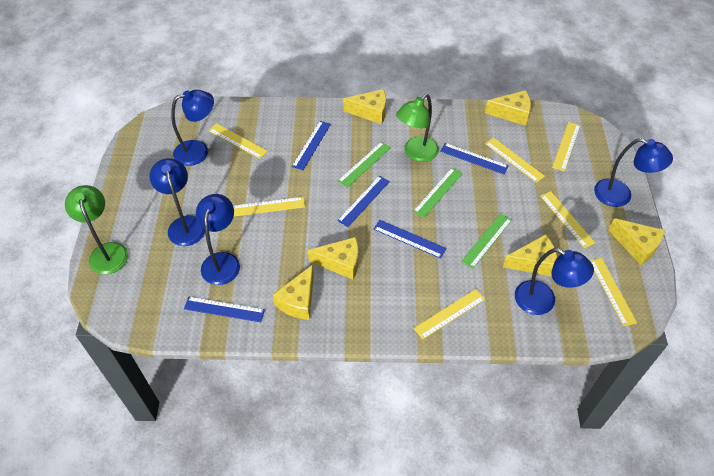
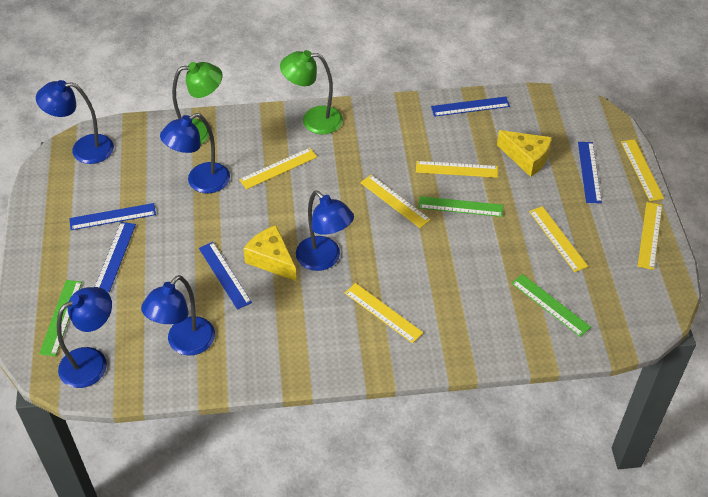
yellow cheese: 6 -> 2

